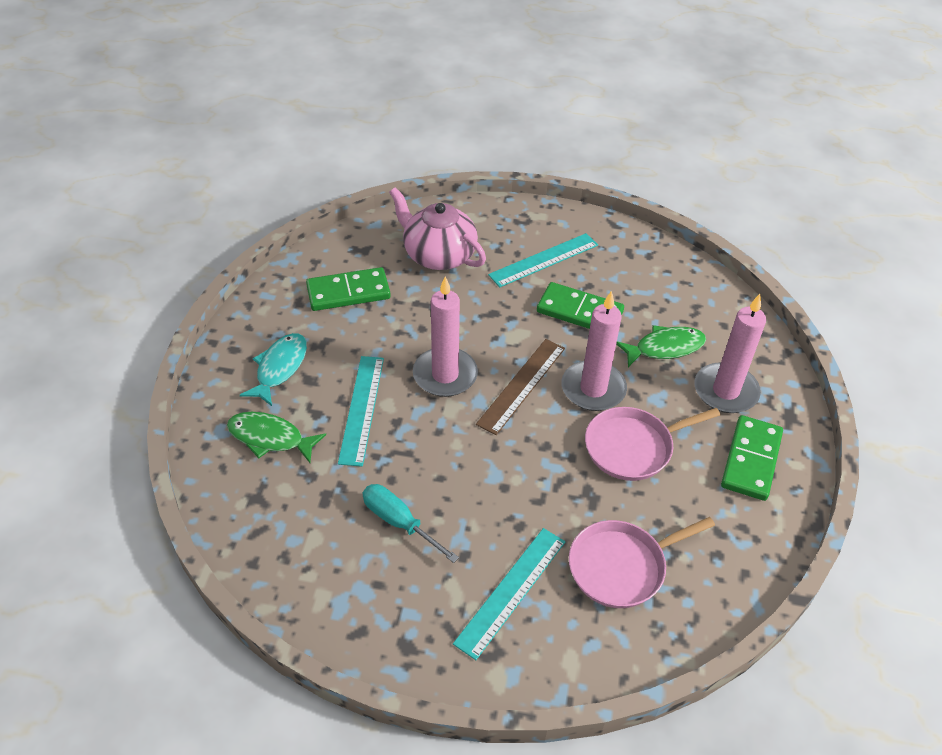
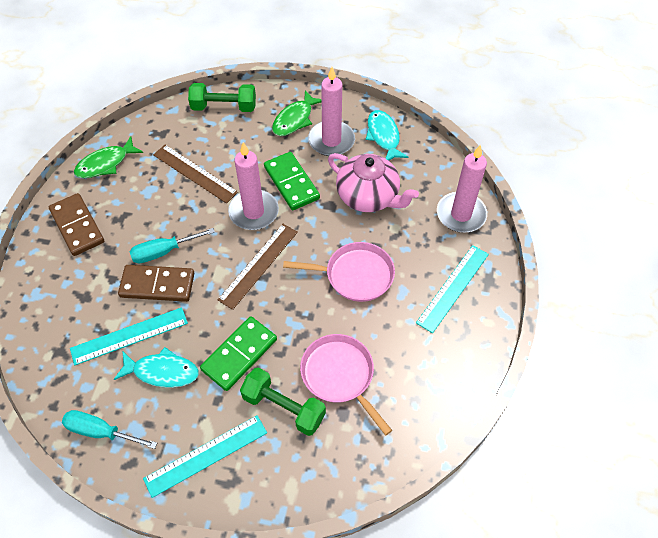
brown domino: 0 -> 2
brown ruler: 1 -> 2
green domino: 3 -> 2
green dumbbell: 0 -> 2
turquoise fish: 1 -> 2
turquoise screwdriver: 1 -> 2

